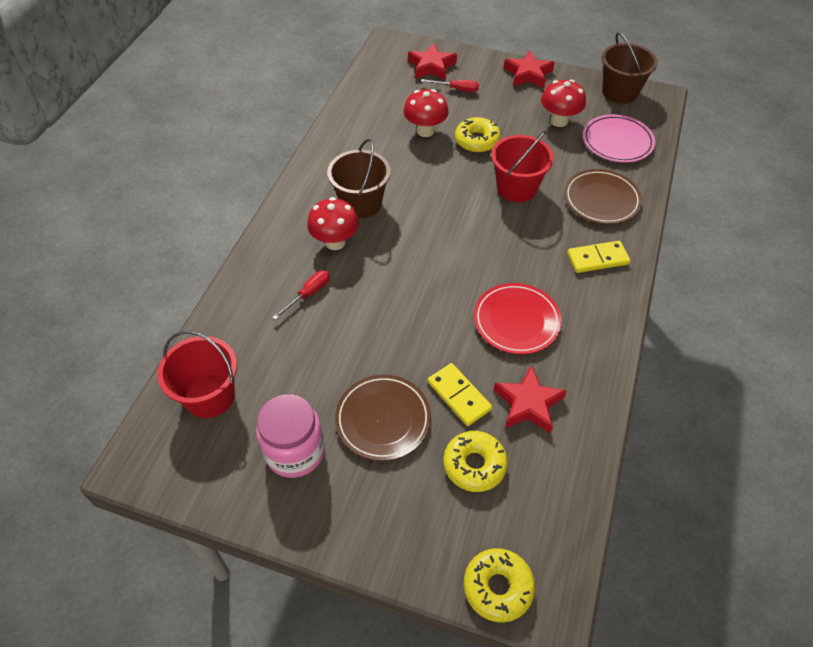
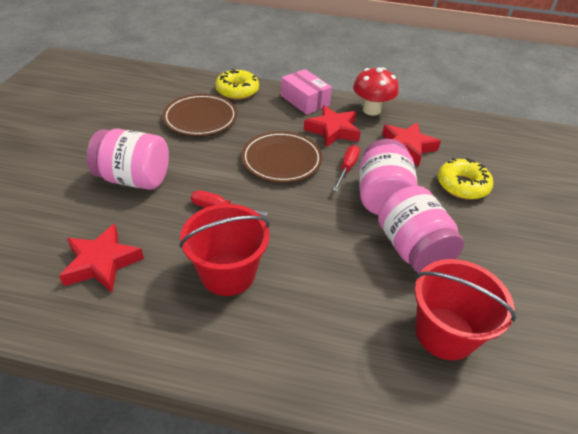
brown bucket: 2 -> 0
pink box: 0 -> 1
pink jar: 1 -> 3
pink plate: 1 -> 0
red mushroom: 3 -> 1
red plate: 1 -> 0
yellow domino: 2 -> 0
yellow donut: 3 -> 2

